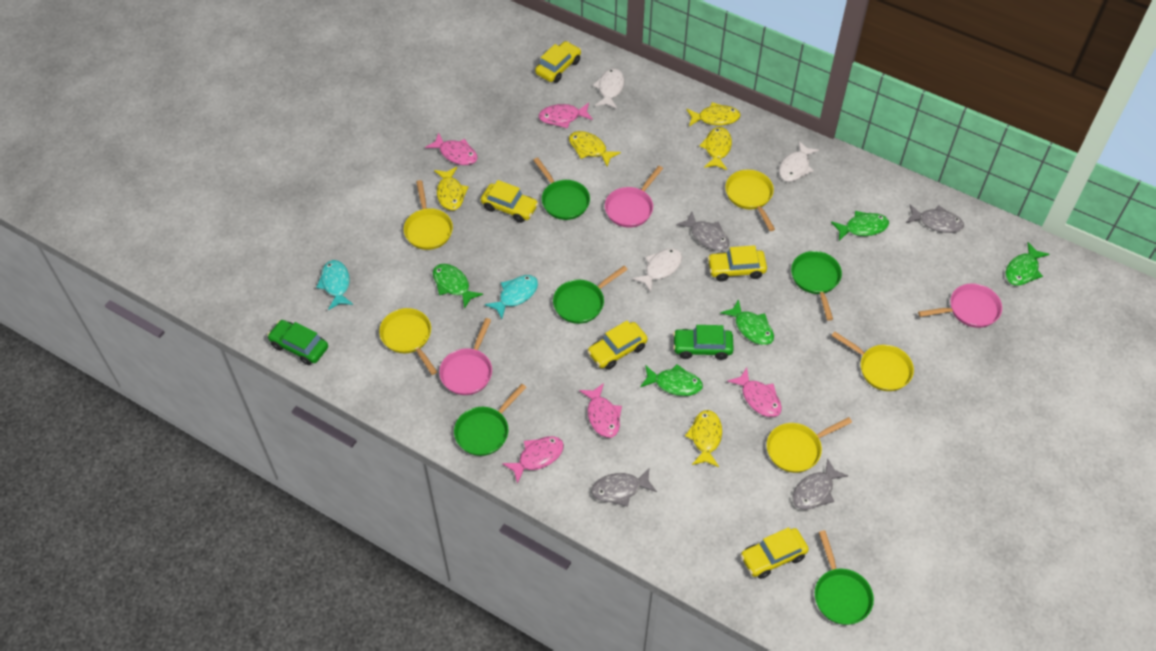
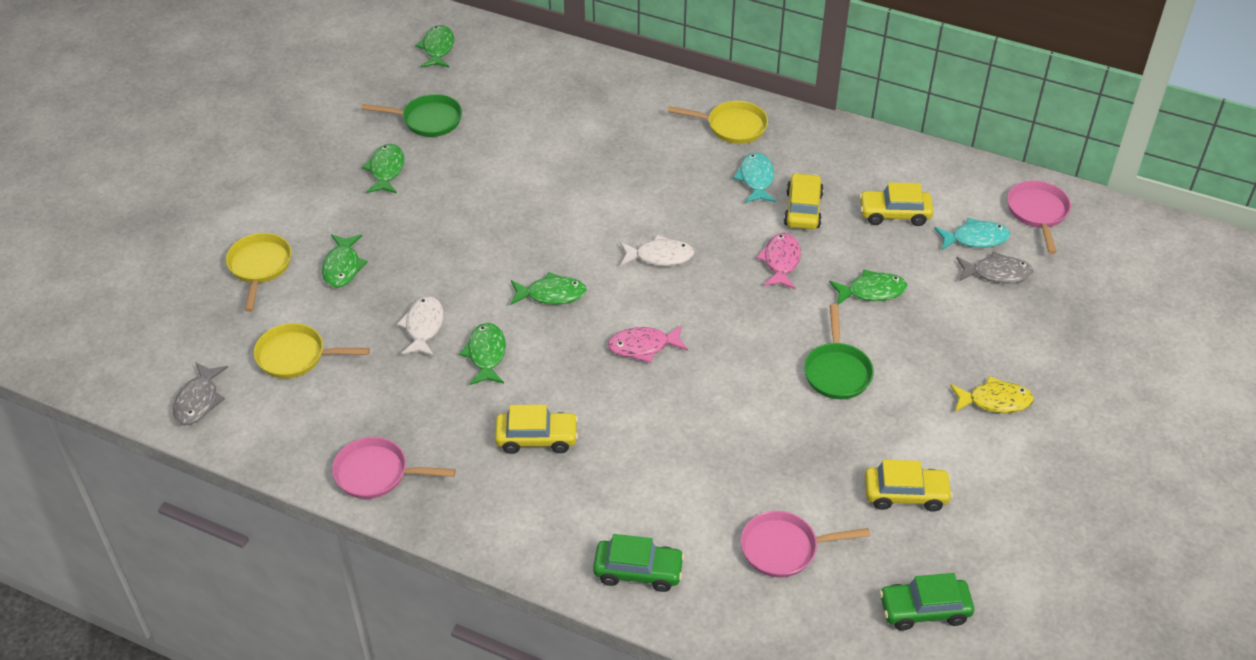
green fish: 5 -> 6
green pan: 5 -> 2
grey fish: 4 -> 2
pink fish: 5 -> 2
white fish: 3 -> 2
yellow car: 5 -> 4
yellow fish: 5 -> 1
yellow pan: 5 -> 3

